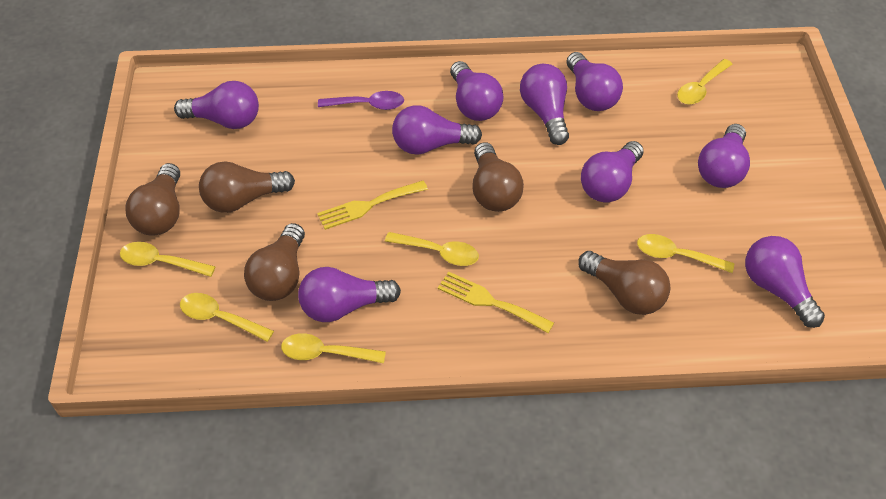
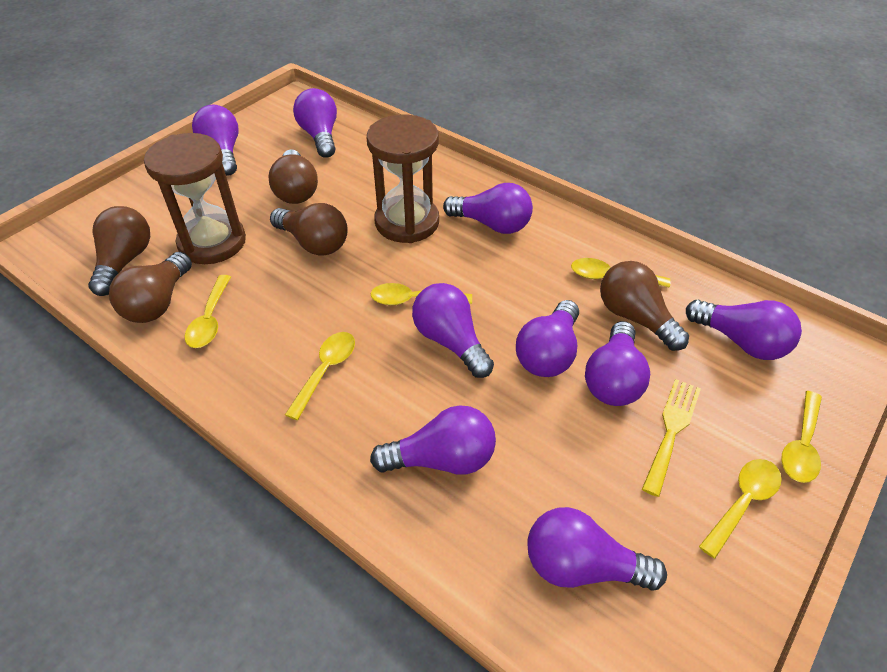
brown hourglass: 0 -> 2
purple spoon: 1 -> 0
yellow fork: 2 -> 1

